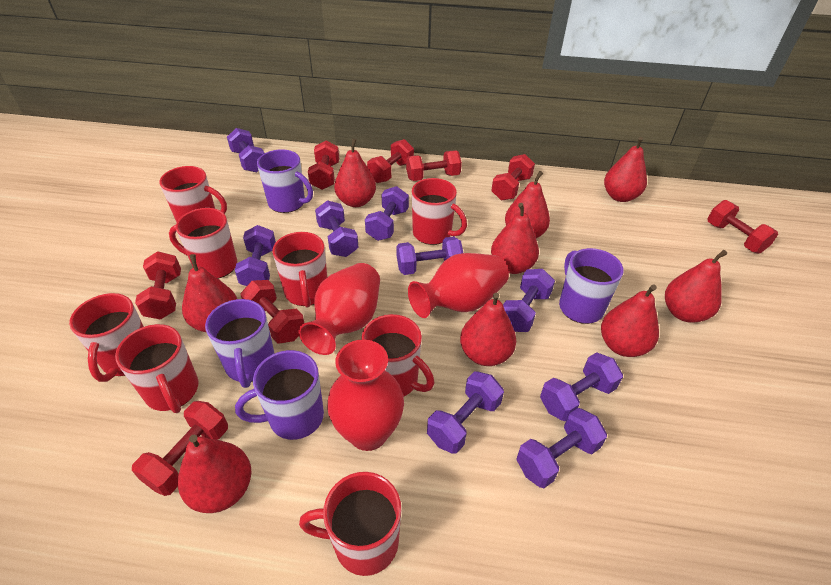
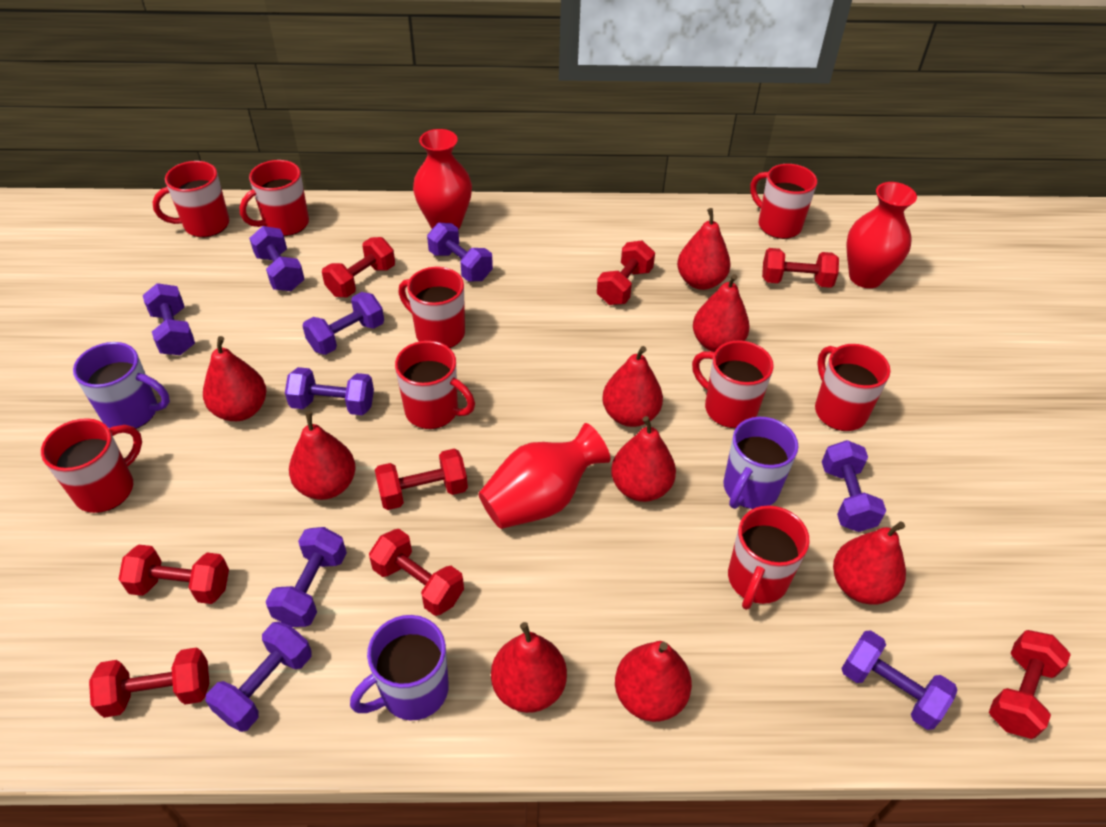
purple mug: 4 -> 3
red mug: 8 -> 9

